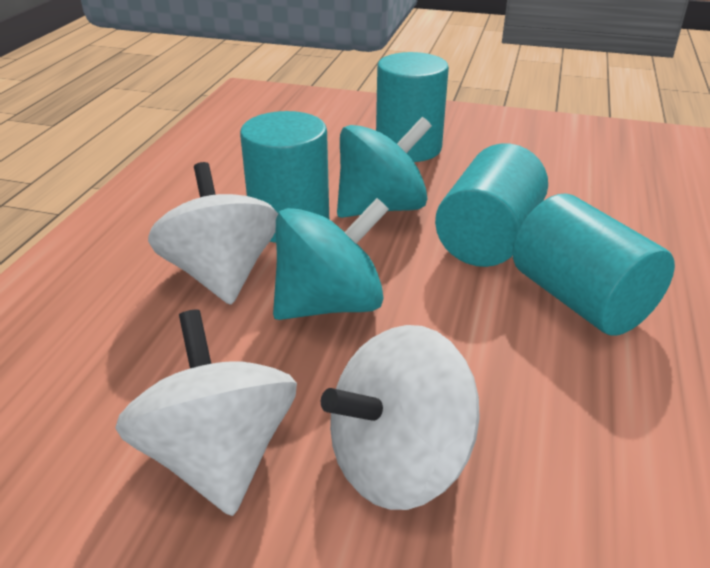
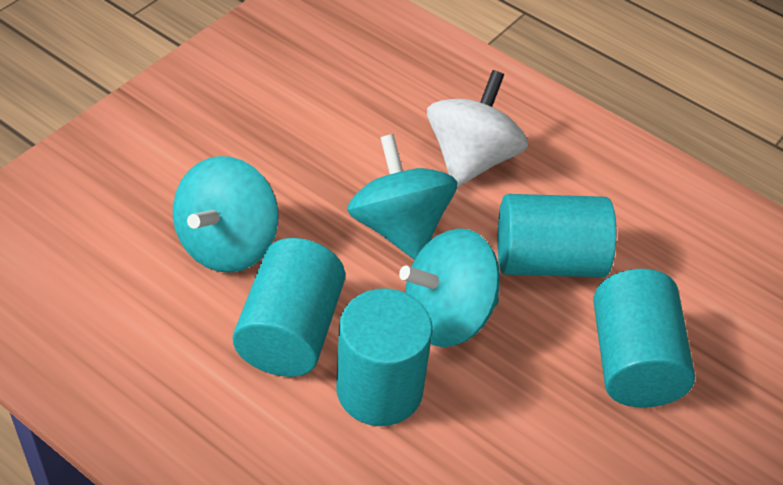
turquoise spinning top: 2 -> 3
white spinning top: 3 -> 1

